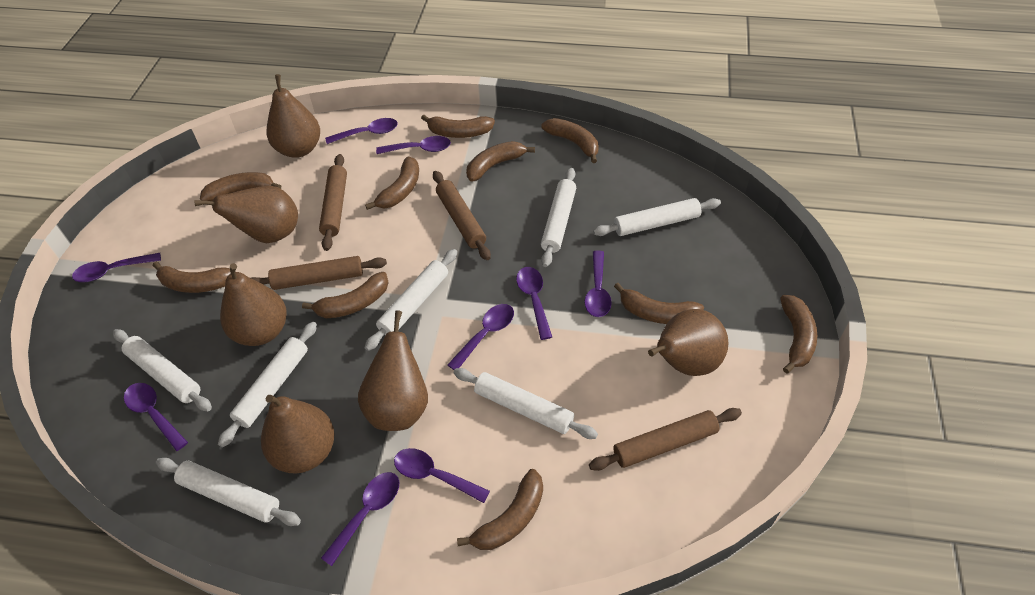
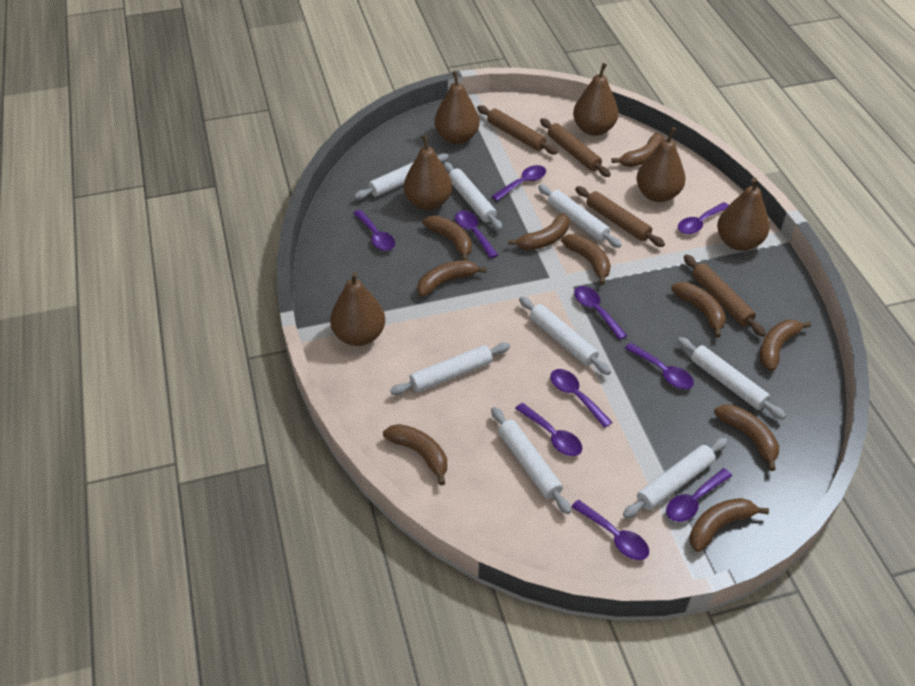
purple spoon: 9 -> 10
white rolling pin: 7 -> 8

